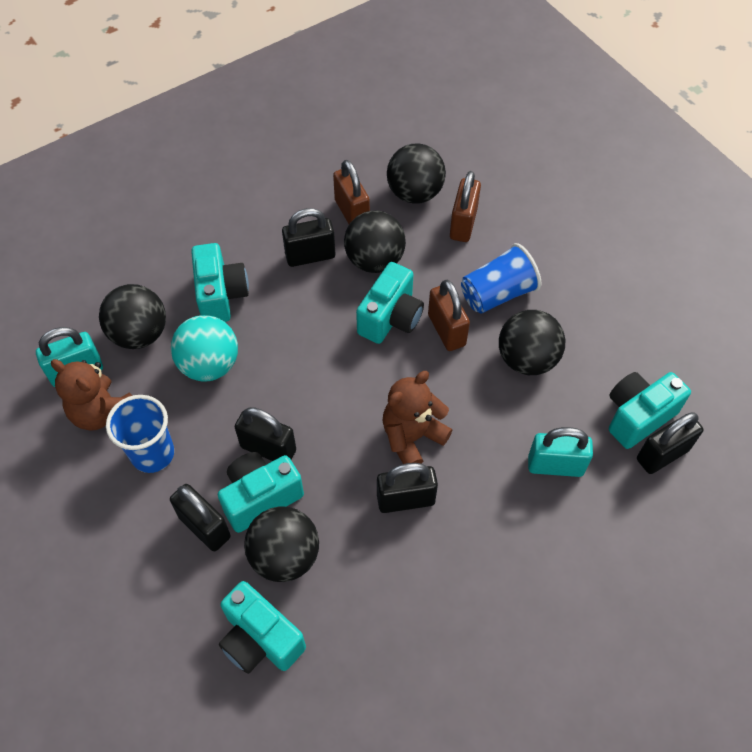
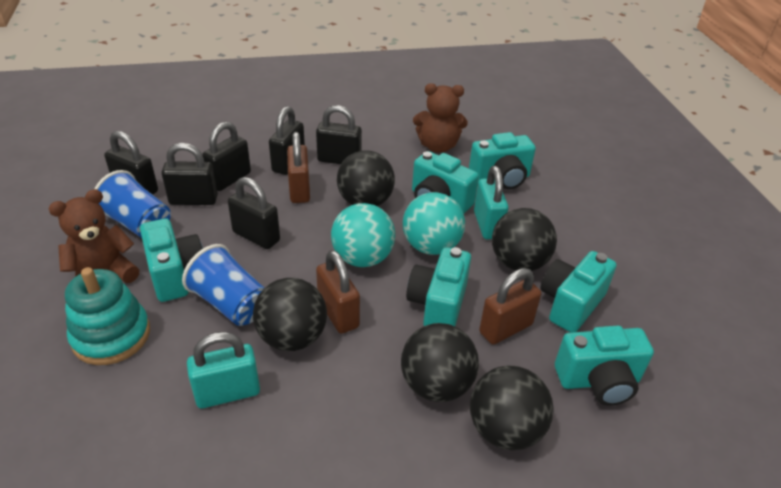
black padlock: 5 -> 6
turquoise ball: 1 -> 2
turquoise camera: 5 -> 6
turquoise stacking toy: 0 -> 1

